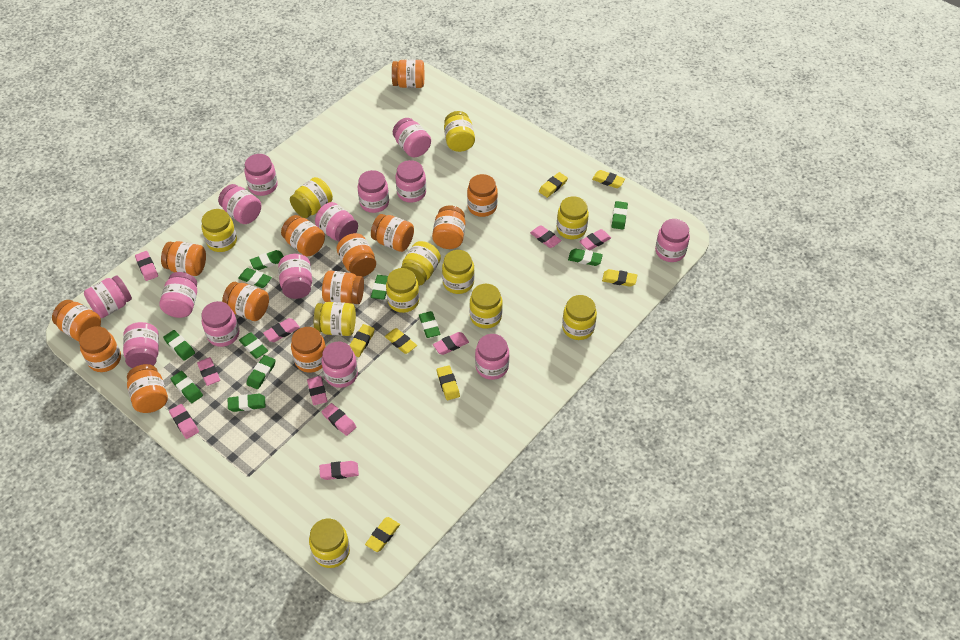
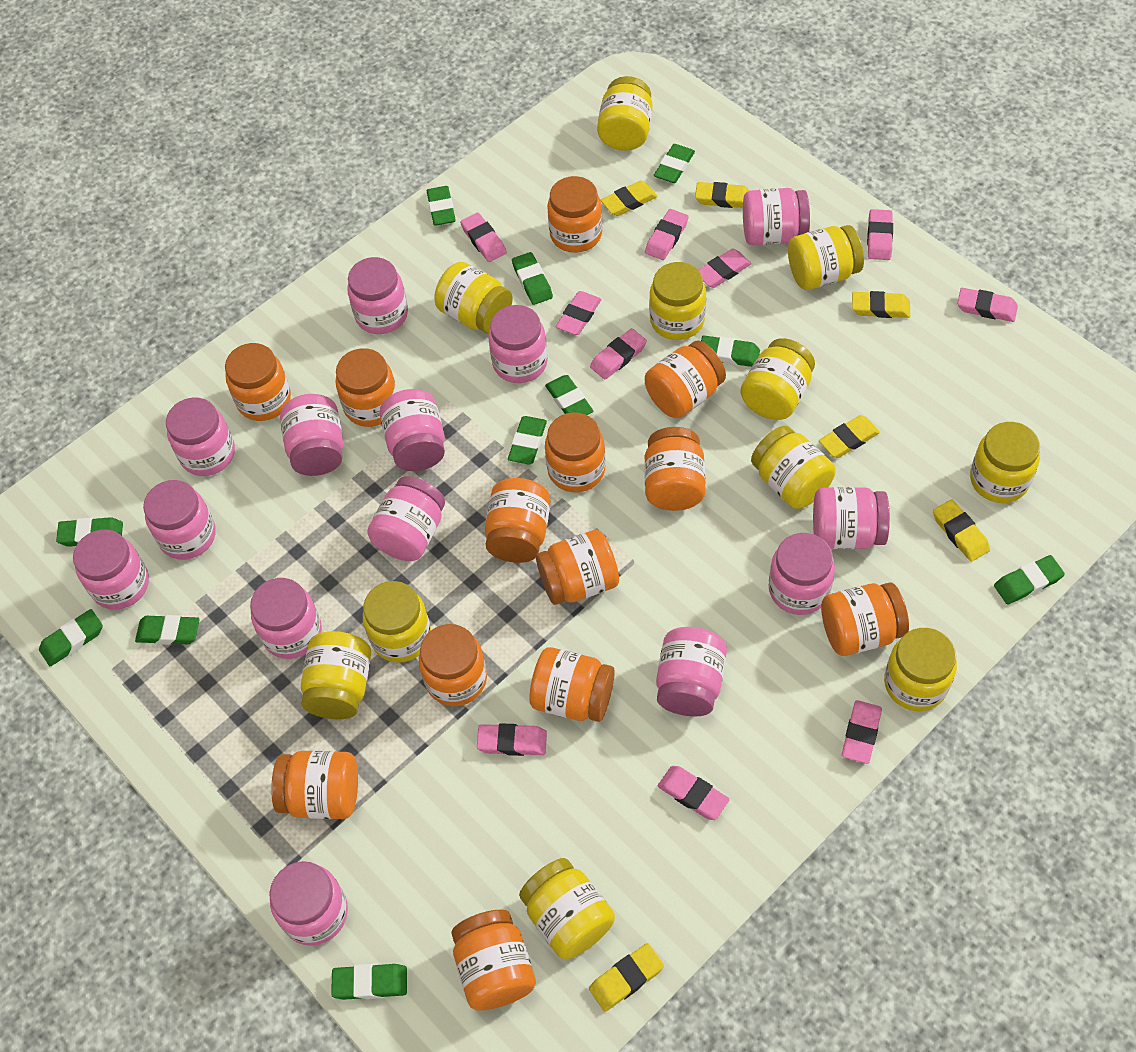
yellow eraser: 7 -> 6

